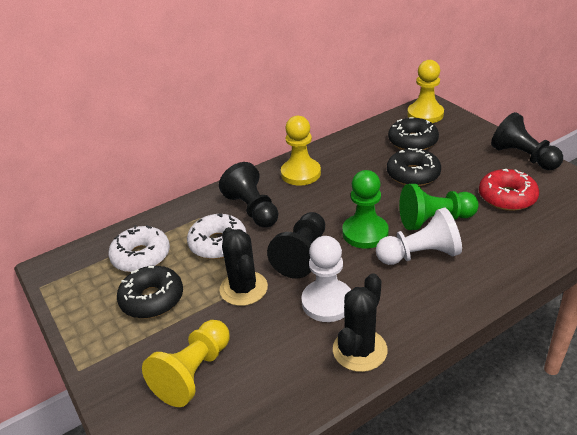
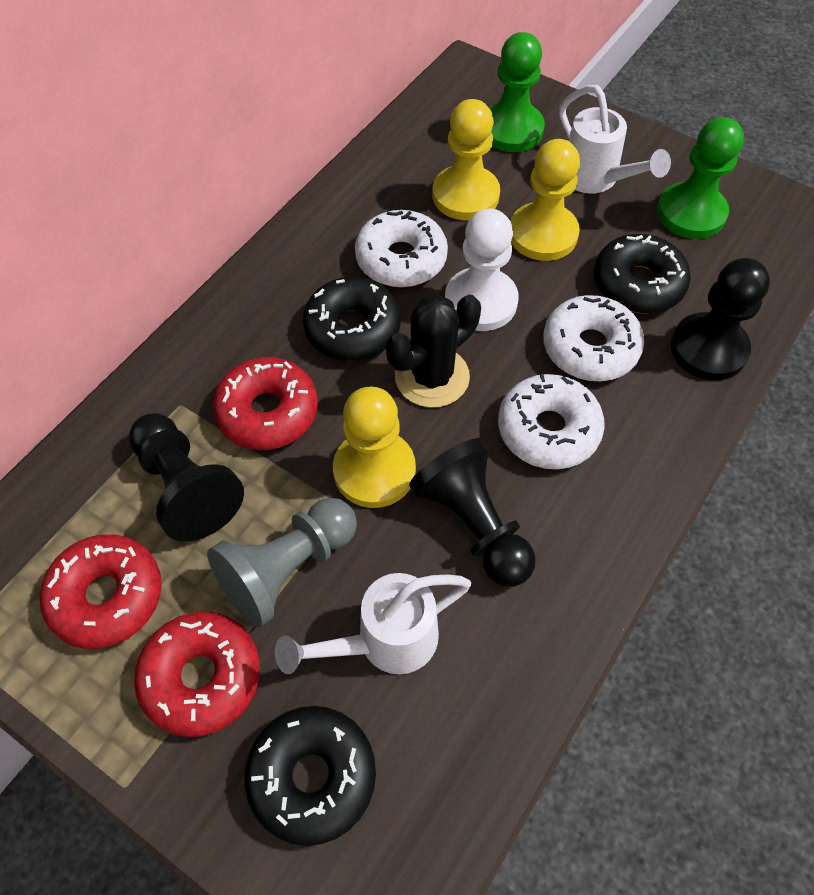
black cactus: 2 -> 1
grey pawn: 0 -> 1
red donut: 1 -> 3
white donut: 2 -> 3
white pawn: 2 -> 1
white watering can: 0 -> 2

